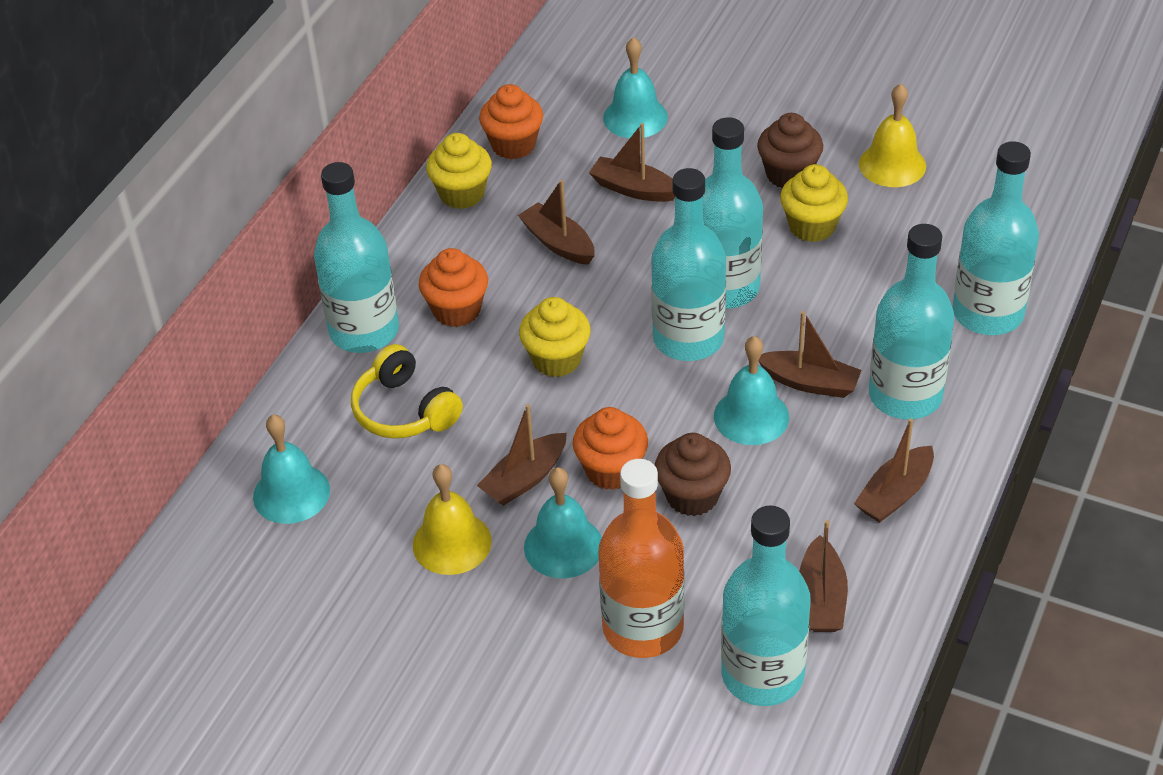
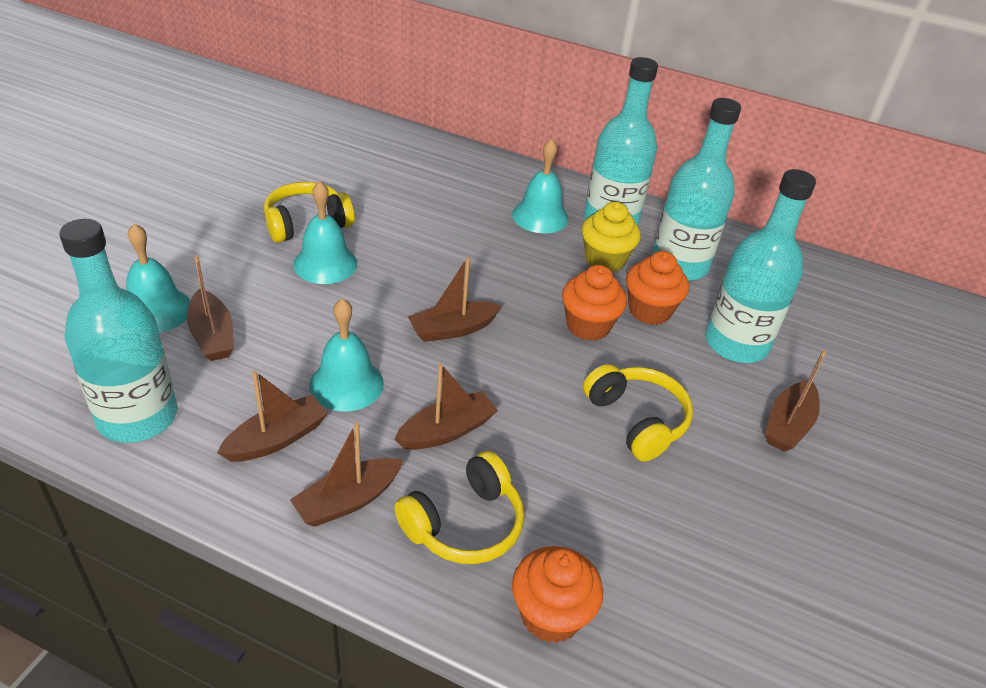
brown cupcake: 2 -> 0
orange bottle: 1 -> 0
turquoise bottle: 6 -> 4
yellow bell: 2 -> 0
yellow cupcake: 3 -> 1
yellow headphones: 1 -> 3

